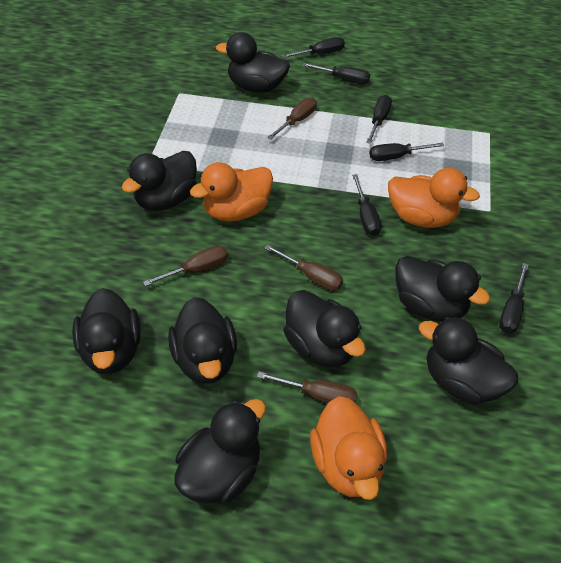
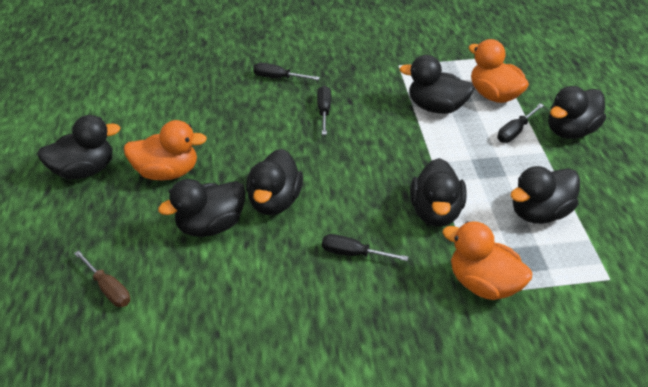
black duck: 8 -> 7
black screwdriver: 6 -> 4
brown screwdriver: 4 -> 1

